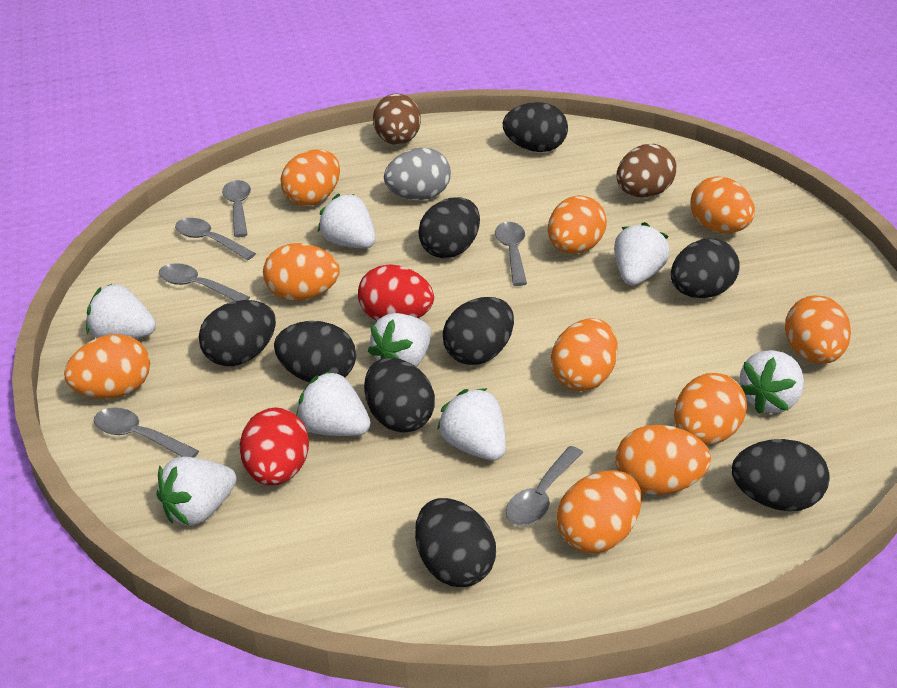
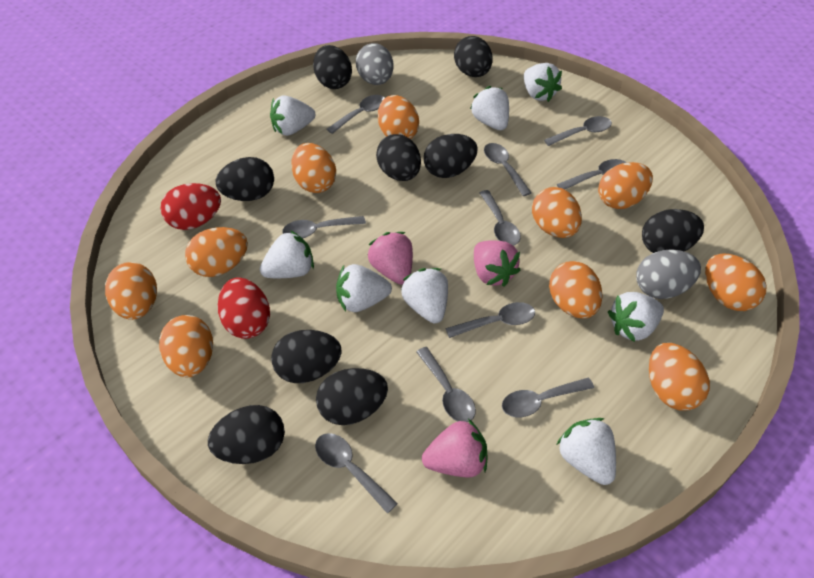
brown egg: 2 -> 0
grey egg: 1 -> 2
grey spoon: 6 -> 10
pink strawberry: 0 -> 3

